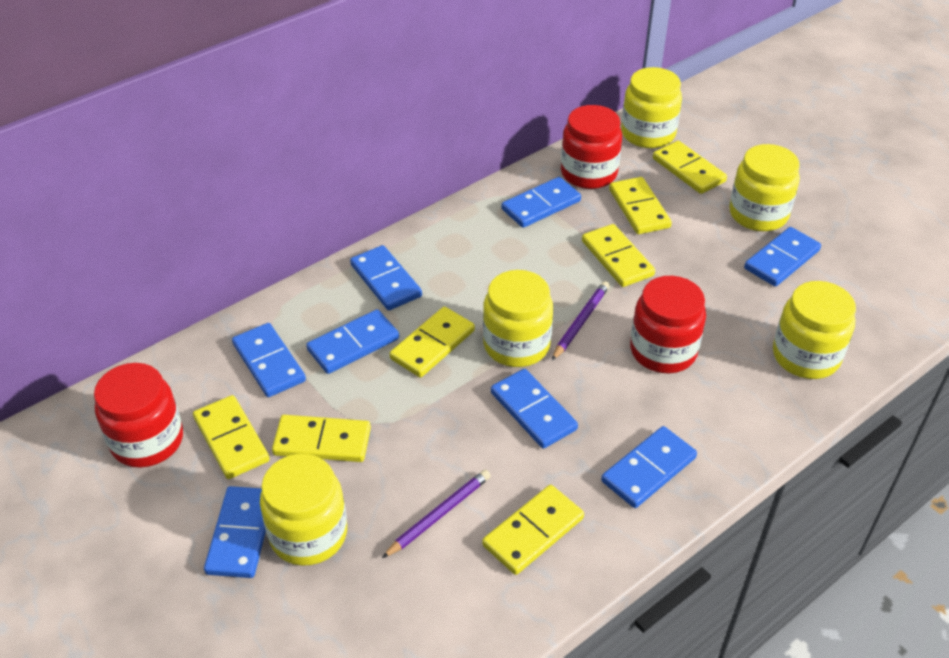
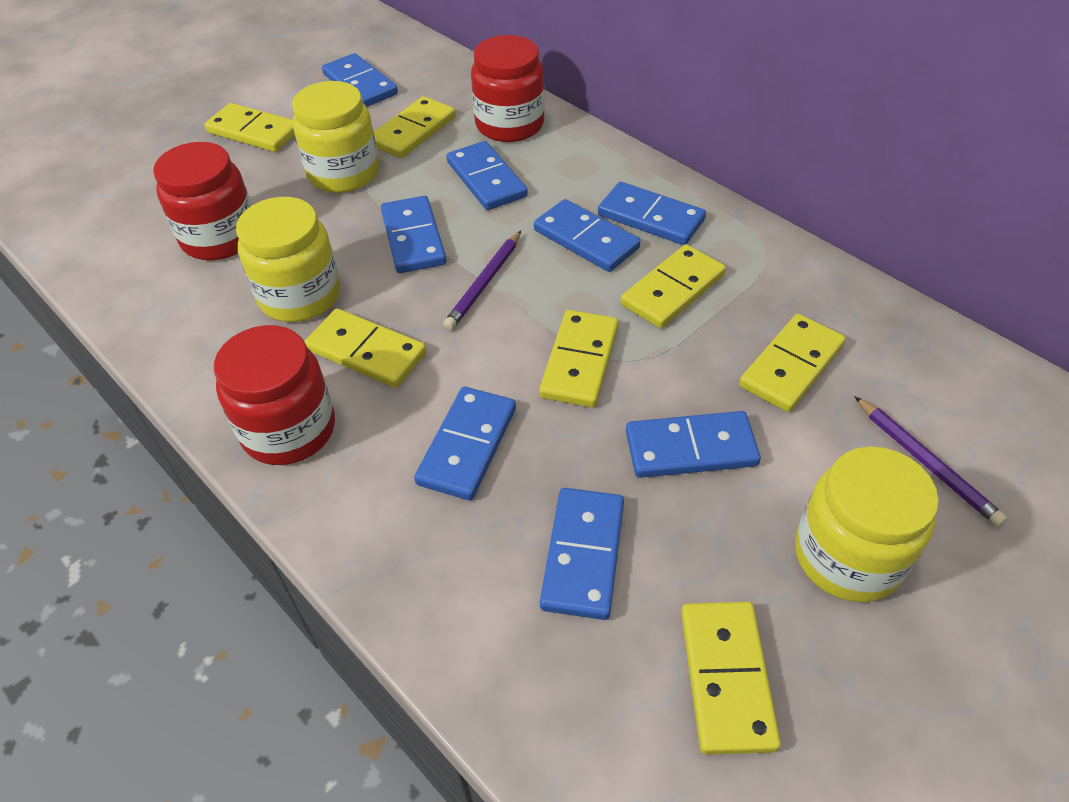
yellow jar: 5 -> 3

